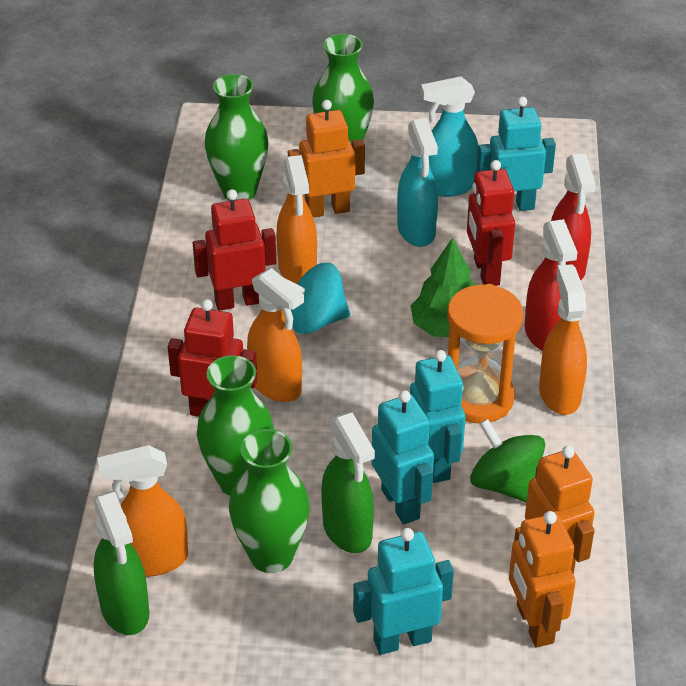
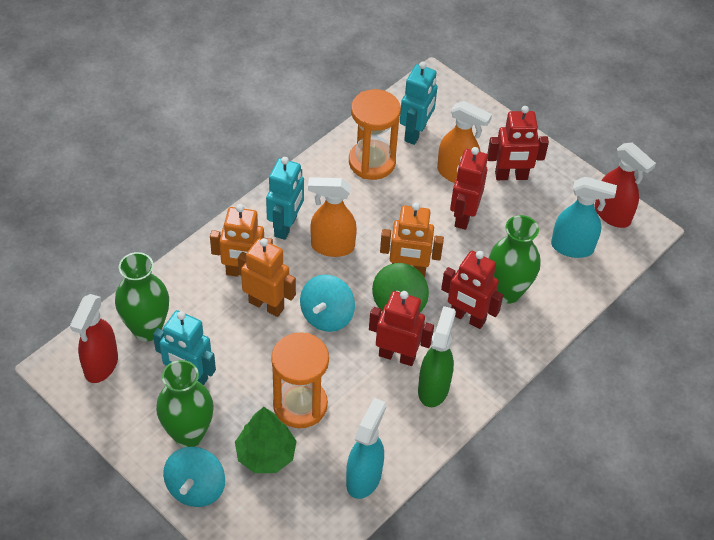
green spray bottle: 2 -> 1
green vase: 4 -> 3
orange hourglass: 1 -> 2
orange spray bottle: 4 -> 2
red robot: 3 -> 4
turquoise robot: 4 -> 3
turquoise spinning top: 1 -> 2

